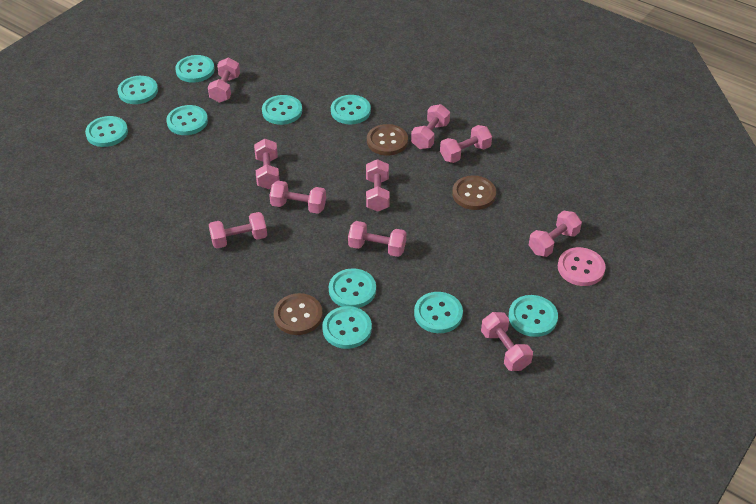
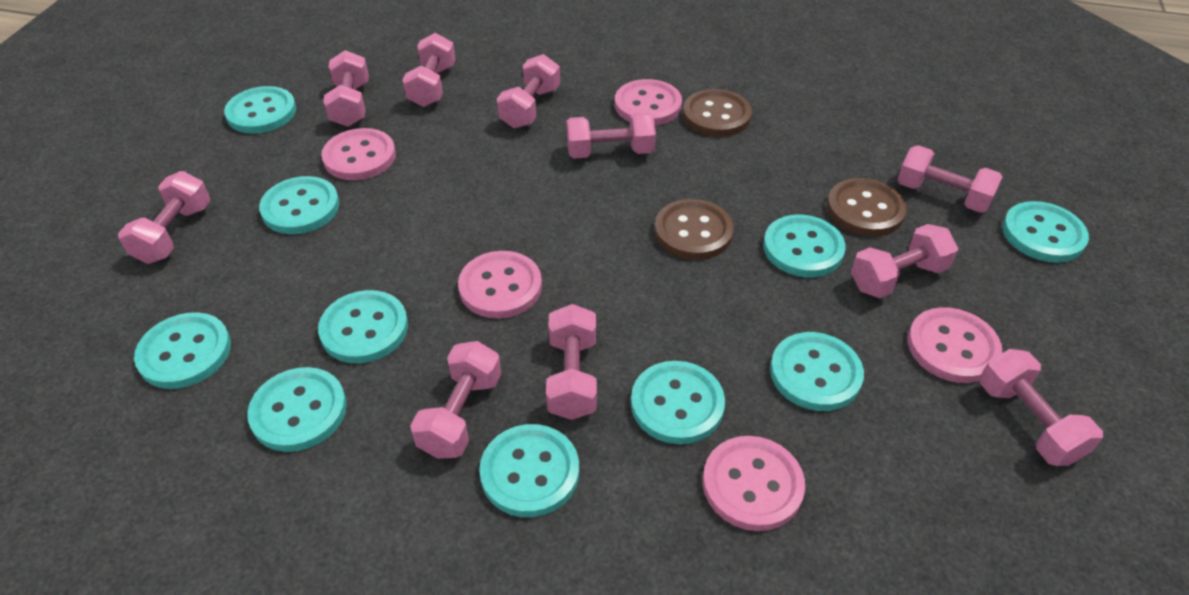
pink button: 1 -> 5

